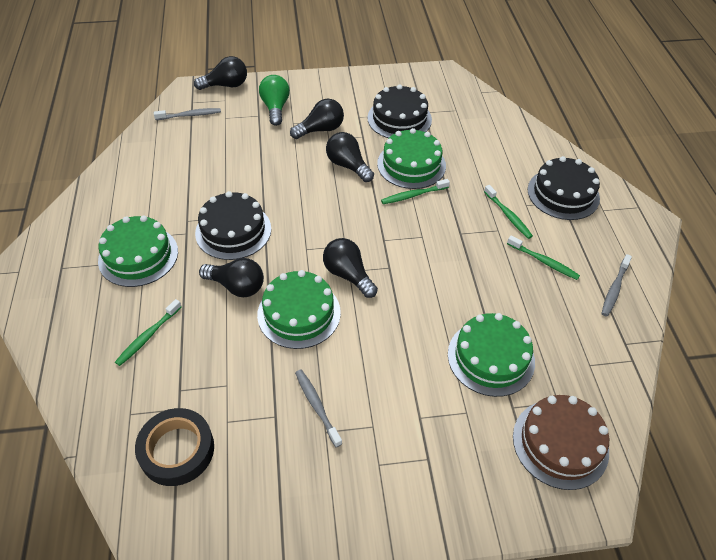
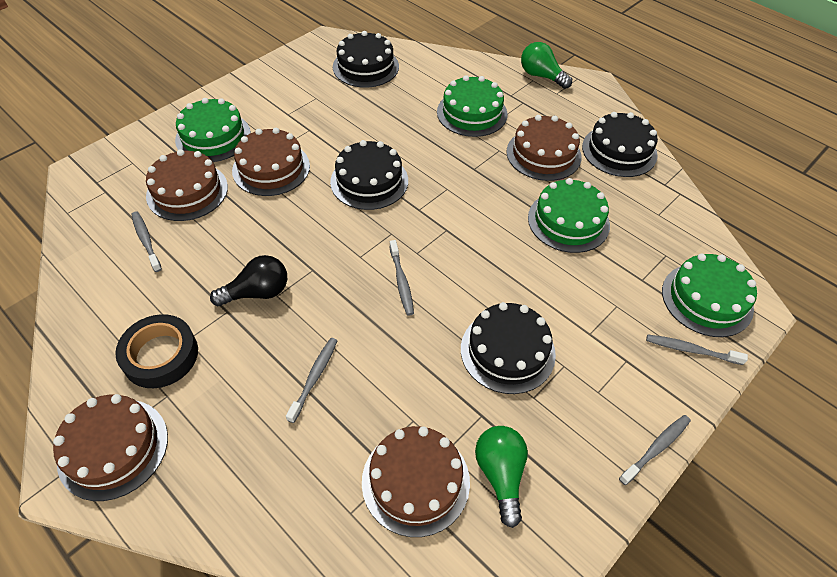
black cake: 3 -> 4
black light bulb: 5 -> 1
brown cake: 1 -> 5
green light bulb: 1 -> 2
green toothbrush: 4 -> 0
grey toothbrush: 3 -> 5

